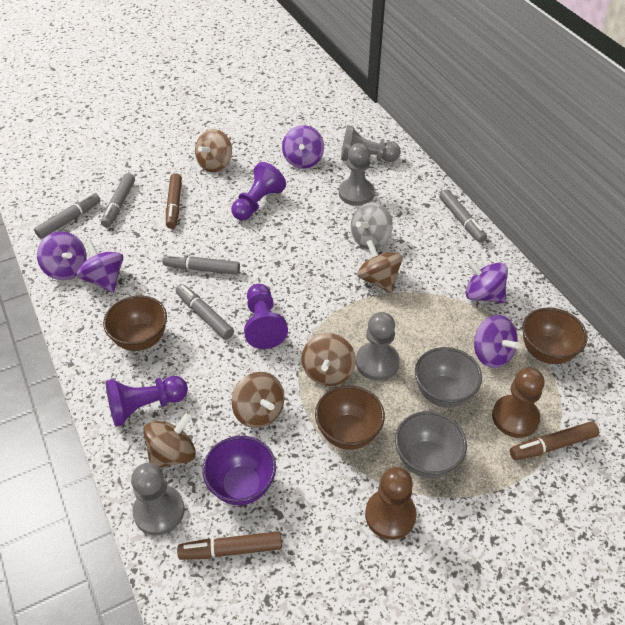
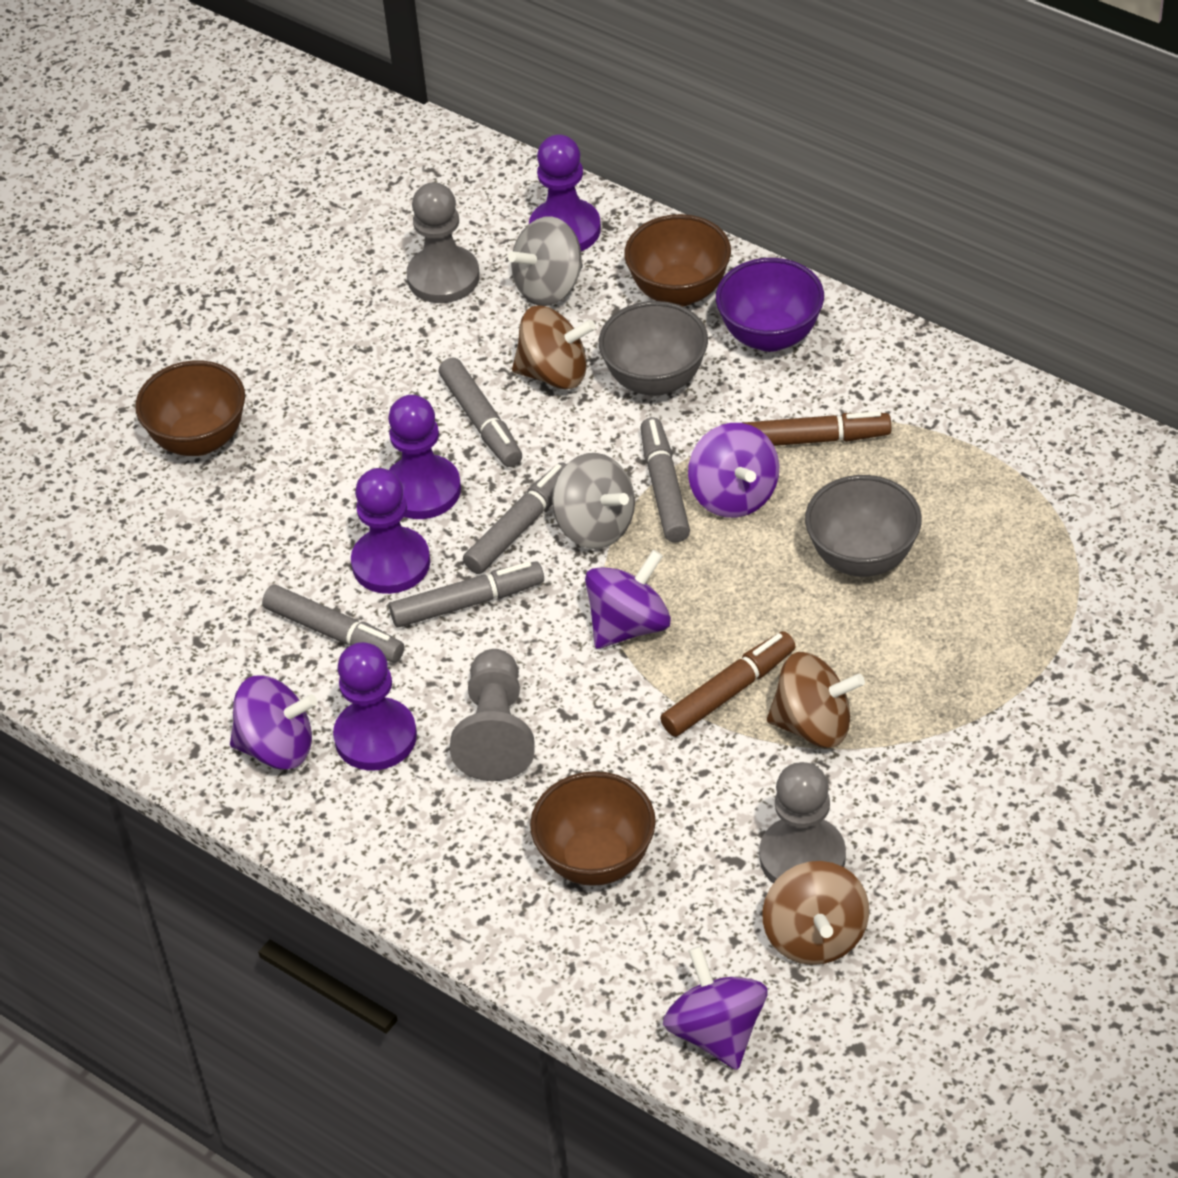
brown marker: 3 -> 2
brown pawn: 2 -> 0
brown spinning top: 5 -> 3
grey pawn: 4 -> 3
grey spinning top: 1 -> 2
purple pawn: 3 -> 4
purple spinning top: 5 -> 4

